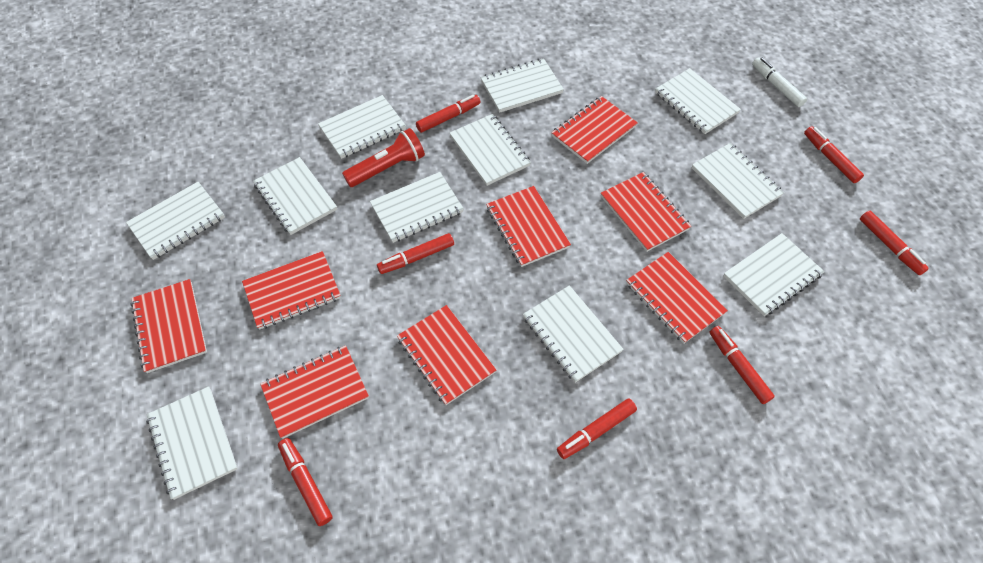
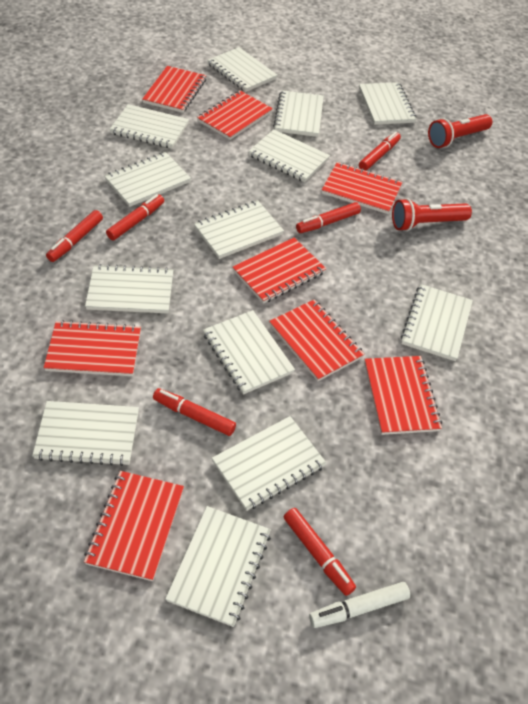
red flashlight: 1 -> 2
red marker: 7 -> 6
white notebook: 11 -> 13

